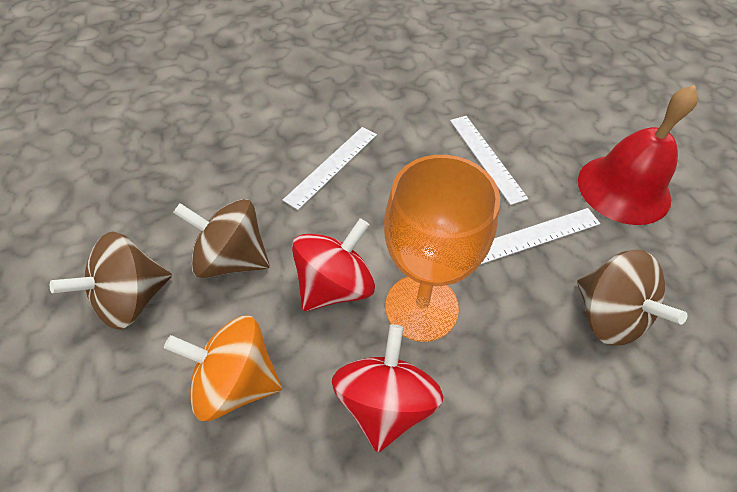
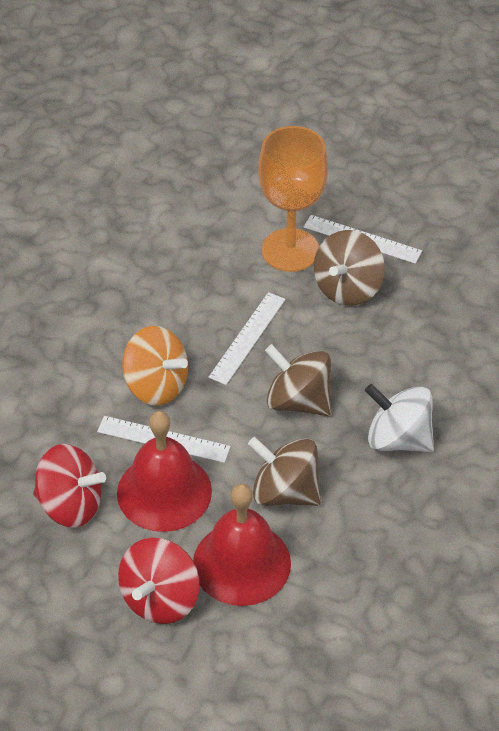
red bell: 1 -> 2
white spinning top: 0 -> 1

